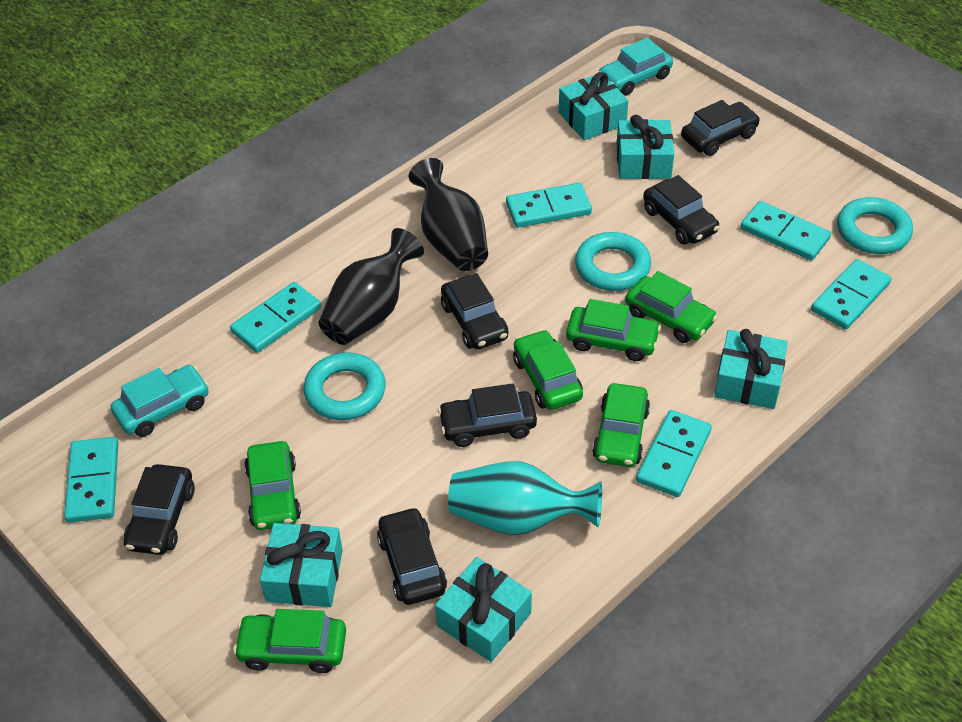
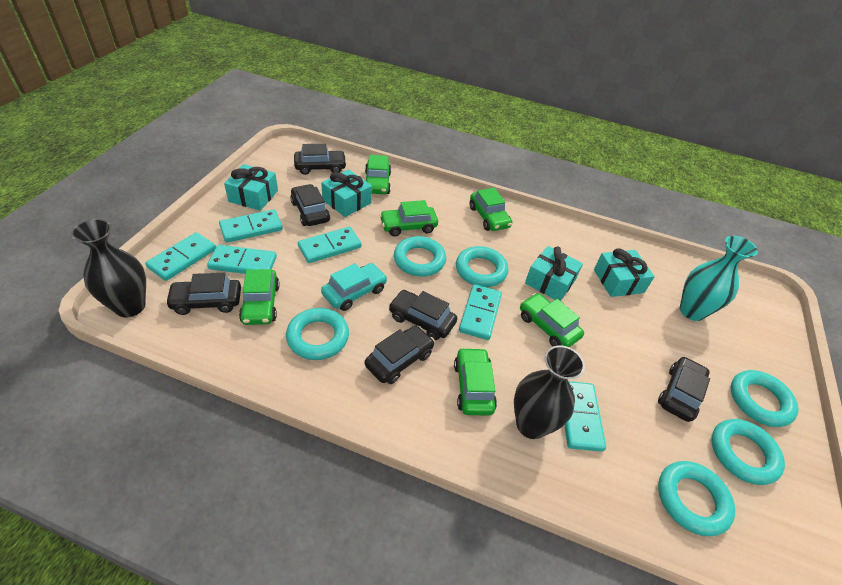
turquoise car: 2 -> 1
turquoise gift: 5 -> 4
turquoise ring: 3 -> 6

